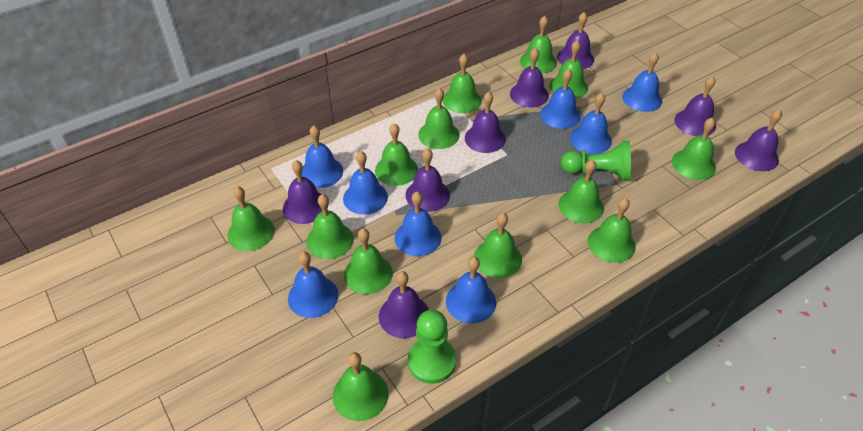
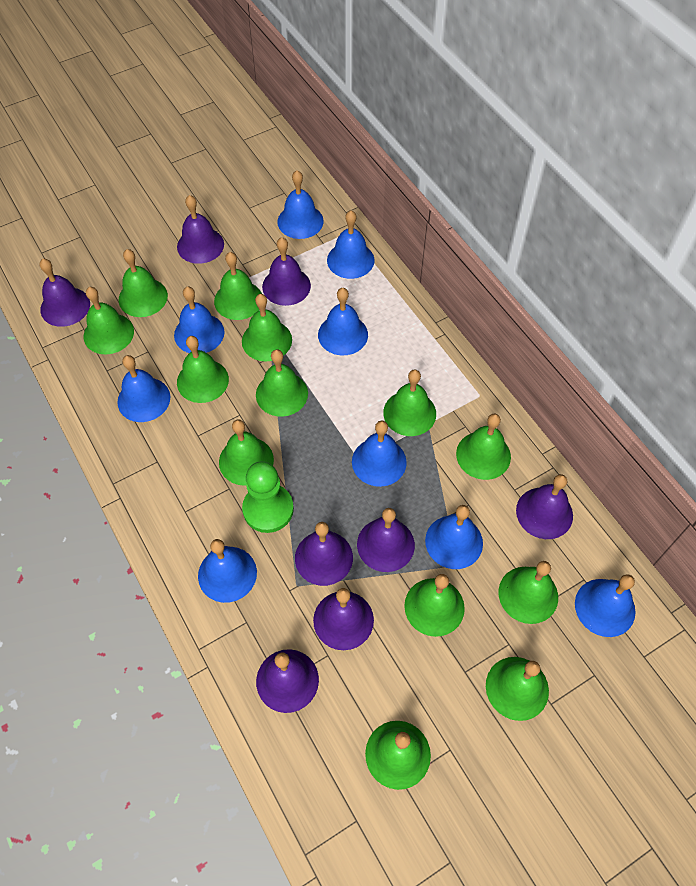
blue bell: 8 -> 9
green pawn: 2 -> 1

